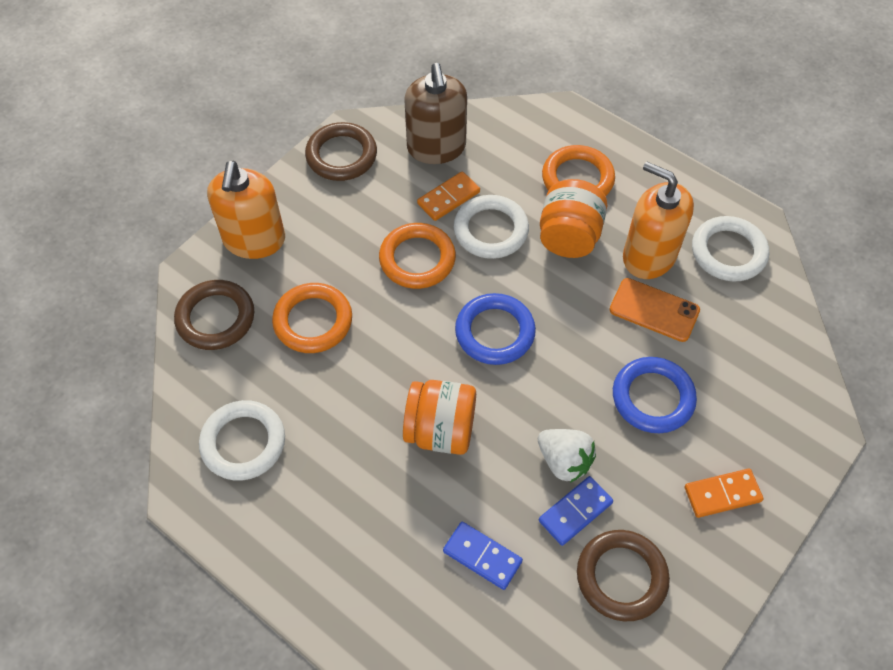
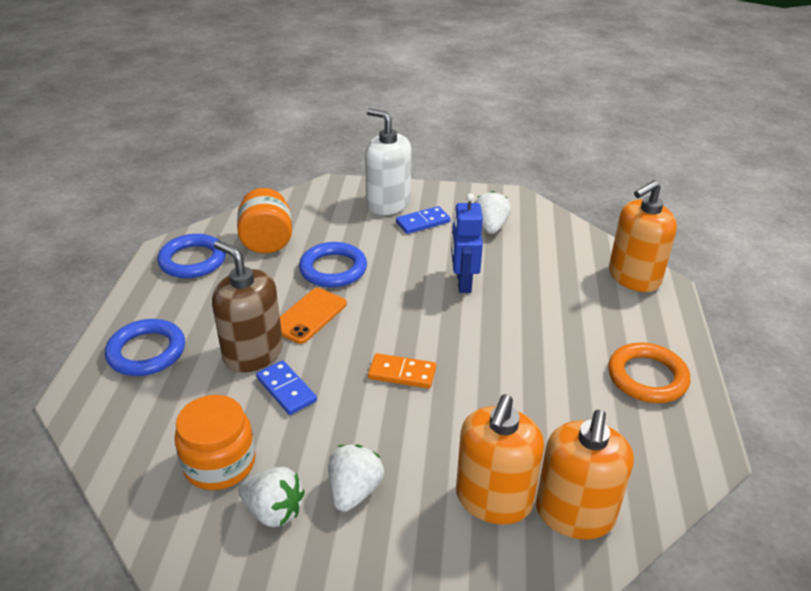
blue ring: 2 -> 3
blue robot: 0 -> 1
brown ring: 3 -> 0
orange domino: 2 -> 1
orange ring: 3 -> 1
orange soap dispenser: 2 -> 3
white ring: 3 -> 0
white soap dispenser: 0 -> 1
white strawberry: 1 -> 3

